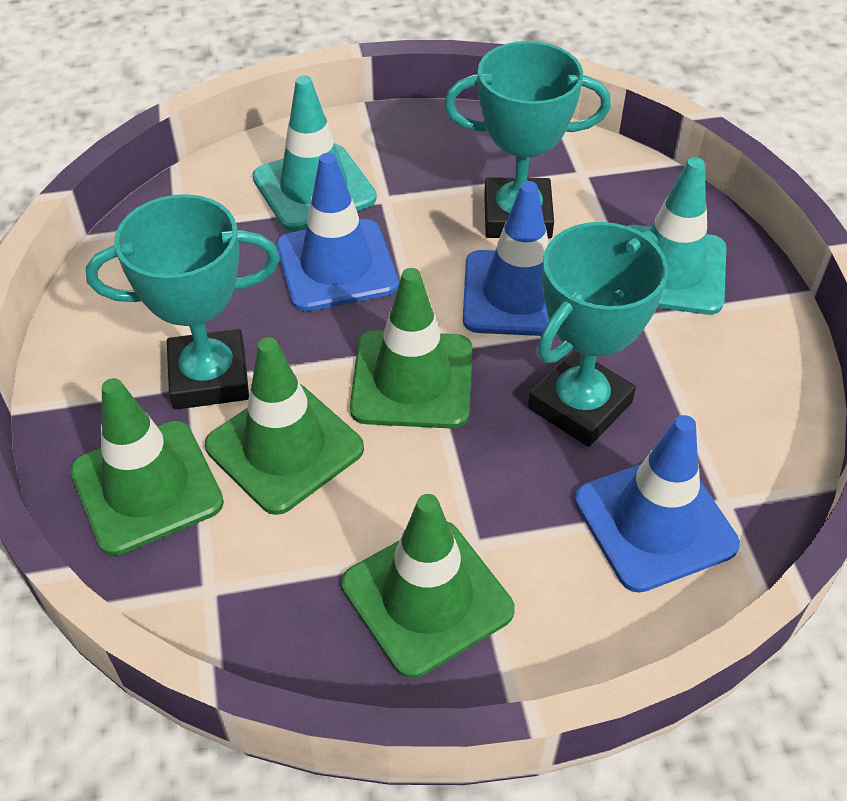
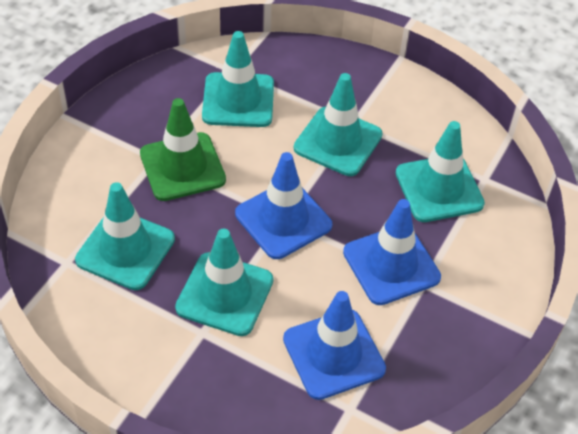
green traffic cone: 4 -> 1
turquoise traffic cone: 2 -> 5
turquoise trophy: 3 -> 0

